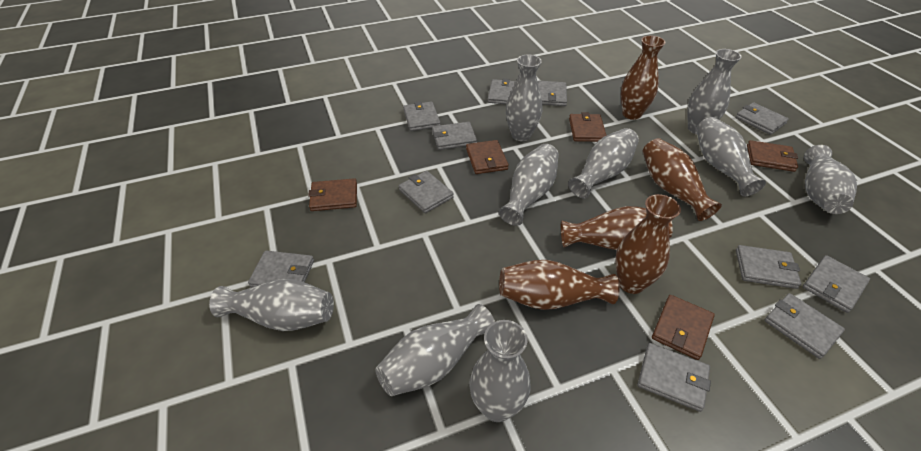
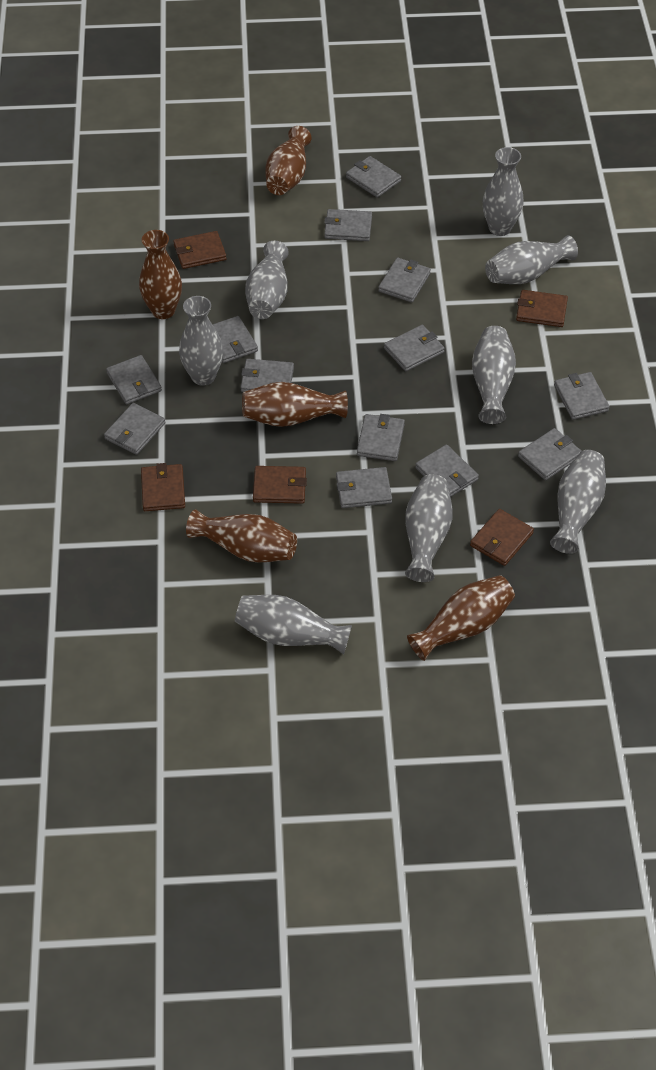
grey vase: 9 -> 8
grey wallet: 11 -> 13

